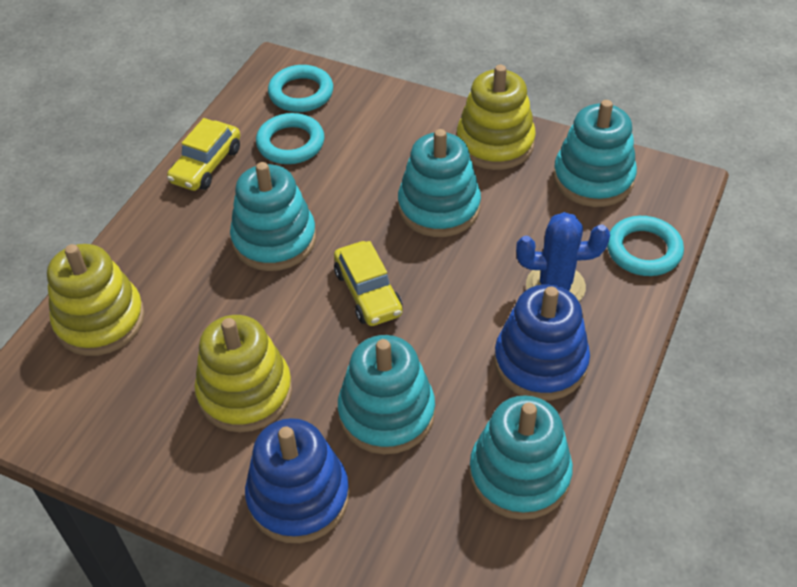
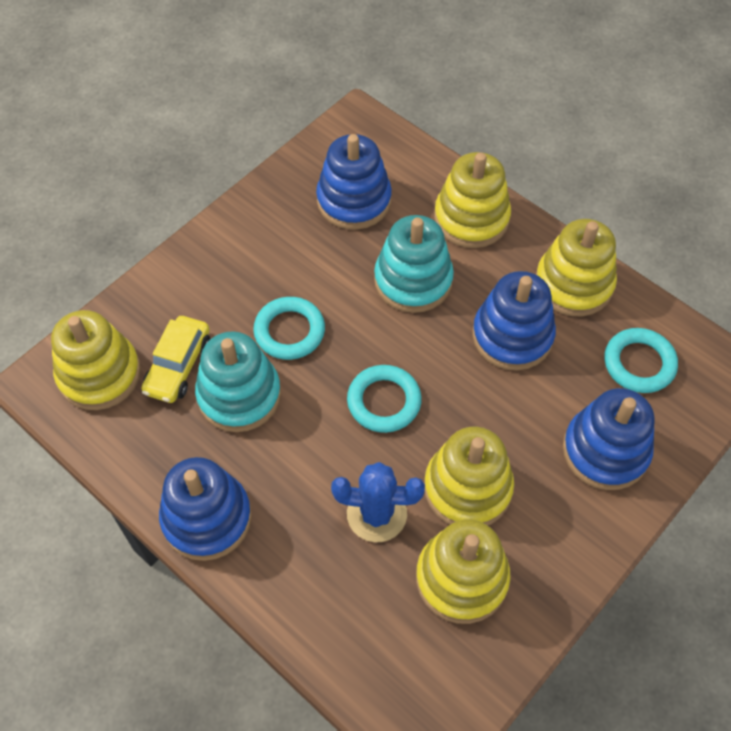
blue stacking toy: 2 -> 4
turquoise stacking toy: 5 -> 2
yellow car: 2 -> 1
yellow stacking toy: 3 -> 5

